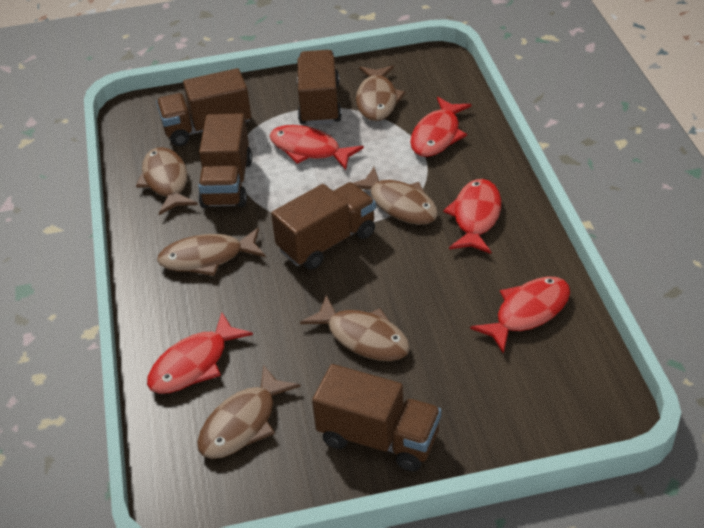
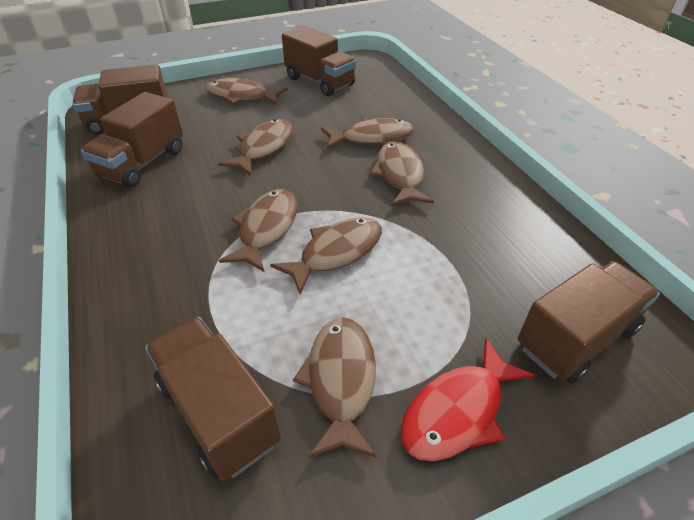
brown fish: 6 -> 7
red fish: 5 -> 1

